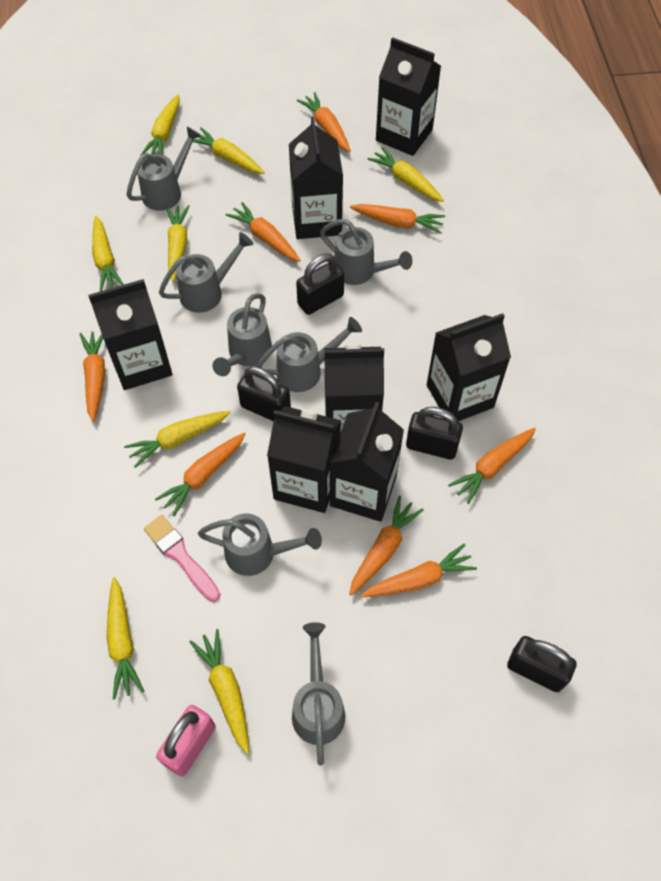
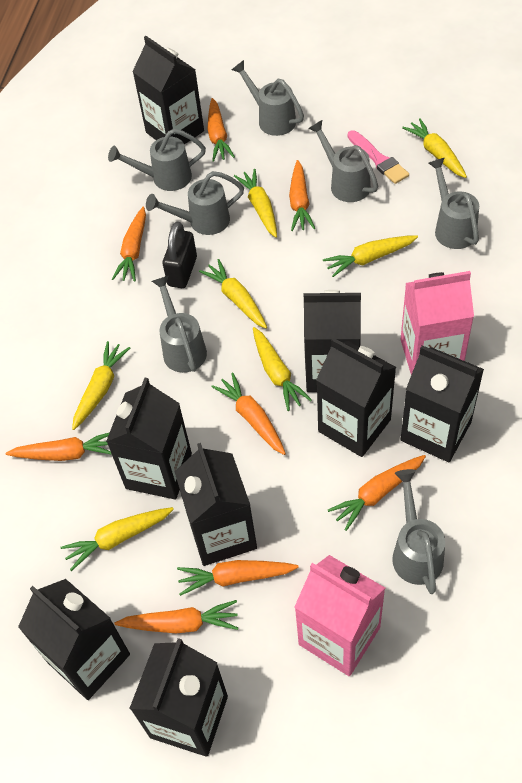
black carton: 7 -> 8
black padlock: 4 -> 1
pink carton: 0 -> 2
pink padlock: 1 -> 0
yellow carrot: 8 -> 7

